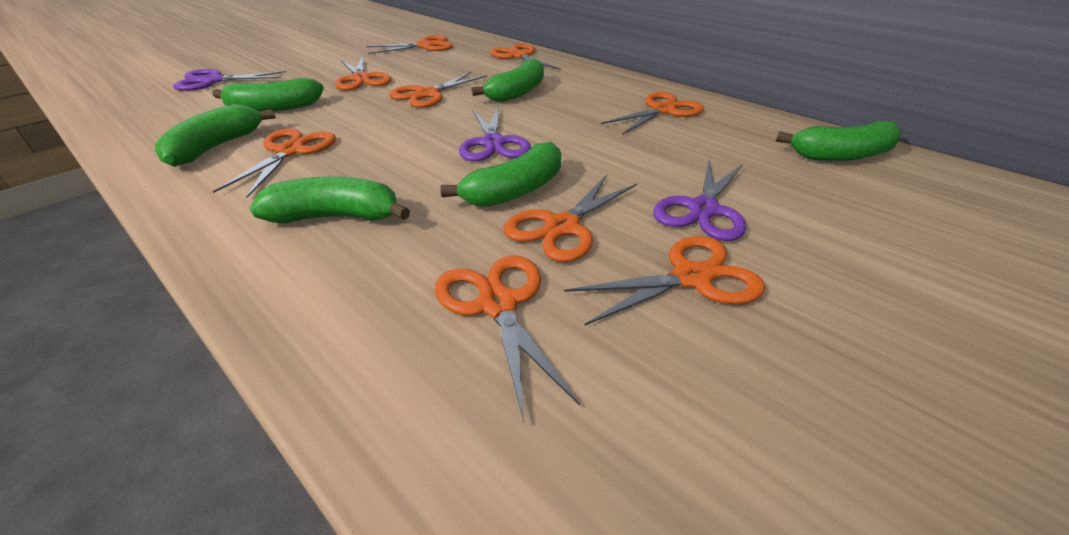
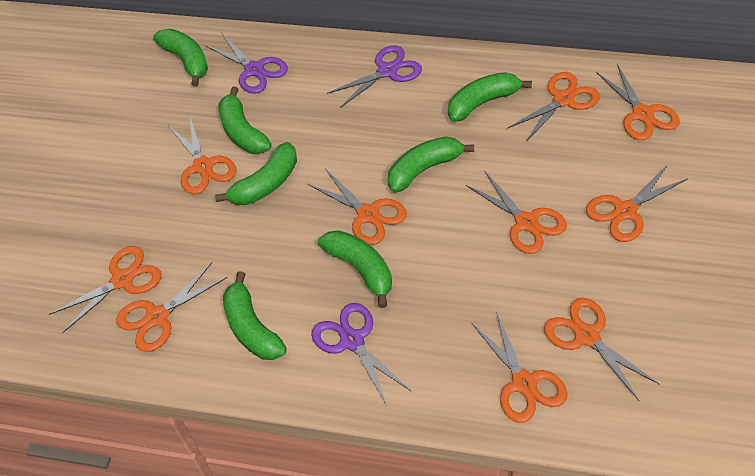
green banana: 6 -> 7
orange scissors: 9 -> 10

